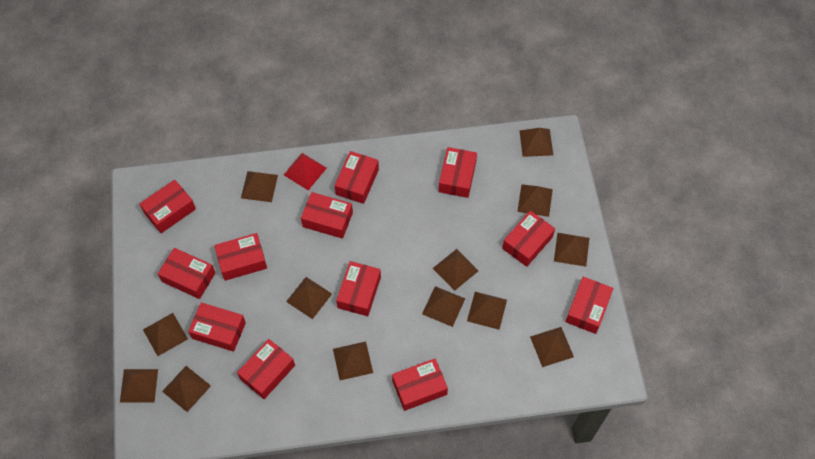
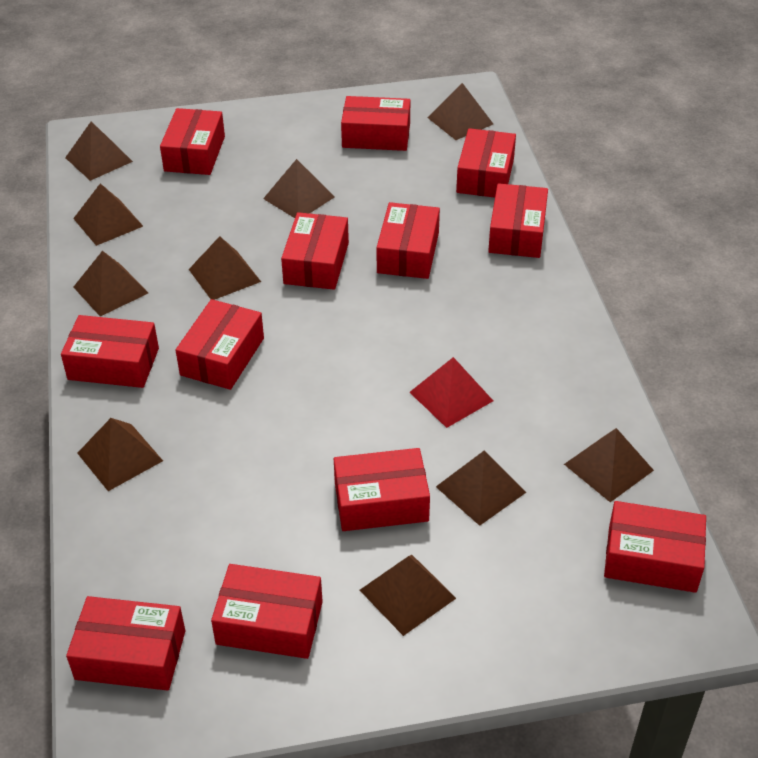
brown pyramid: 13 -> 10

